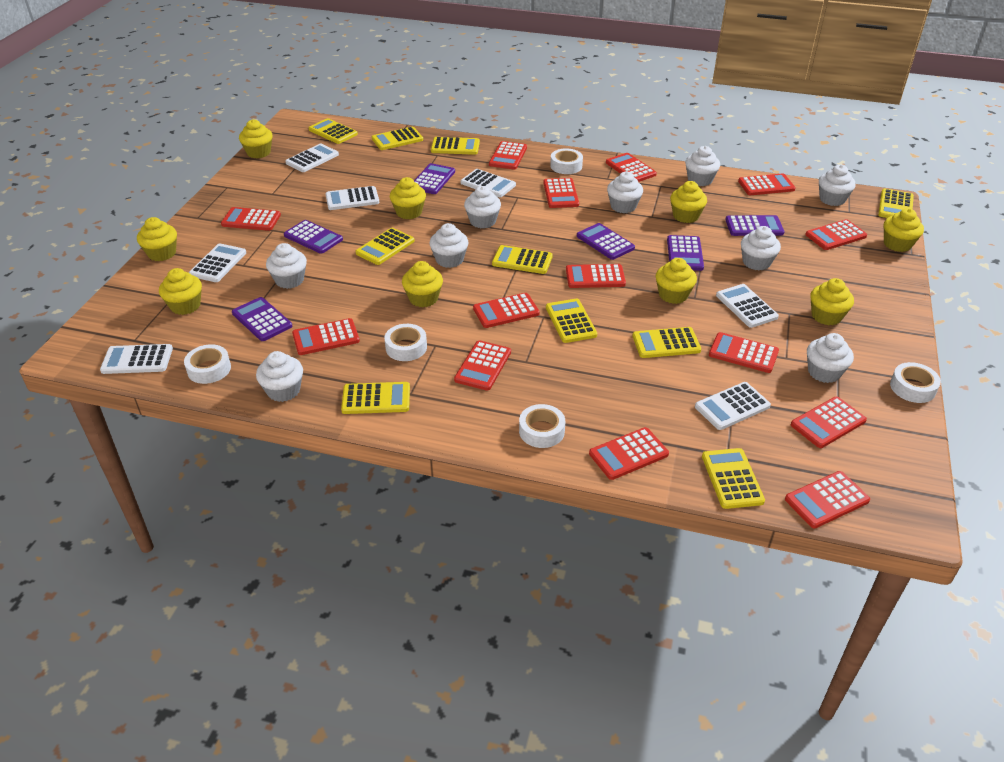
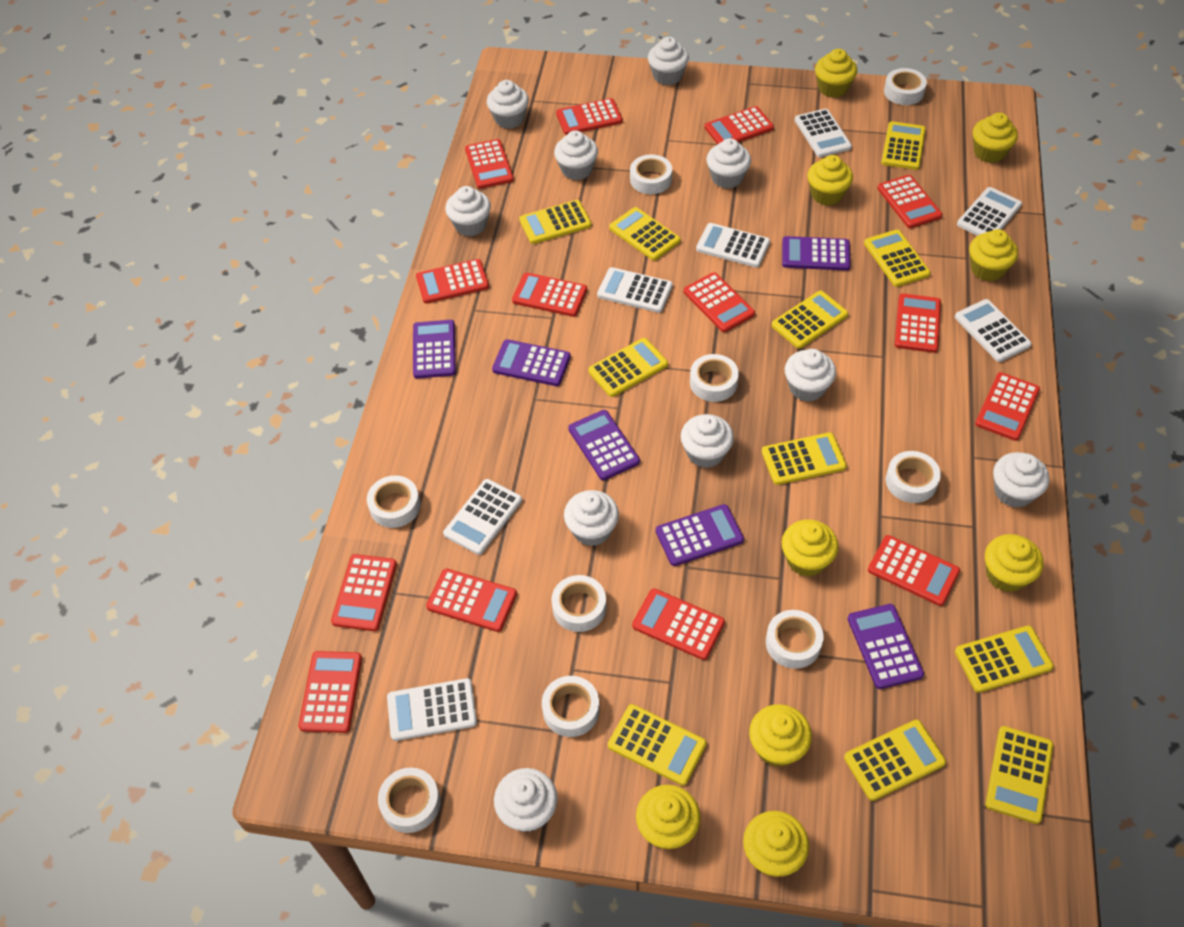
white cupcake: 9 -> 10
white tape: 5 -> 9
yellow calculator: 10 -> 11

